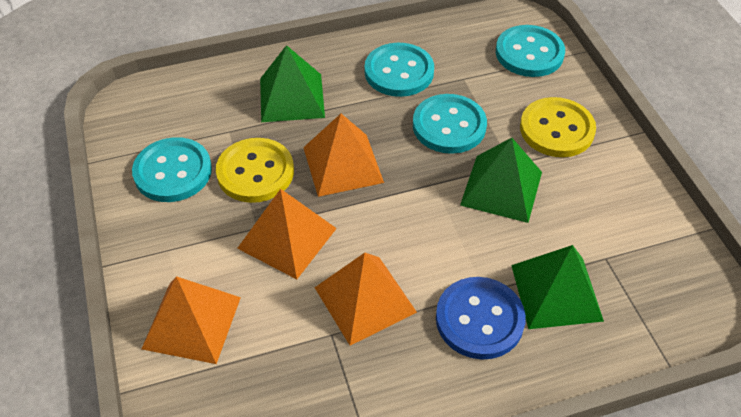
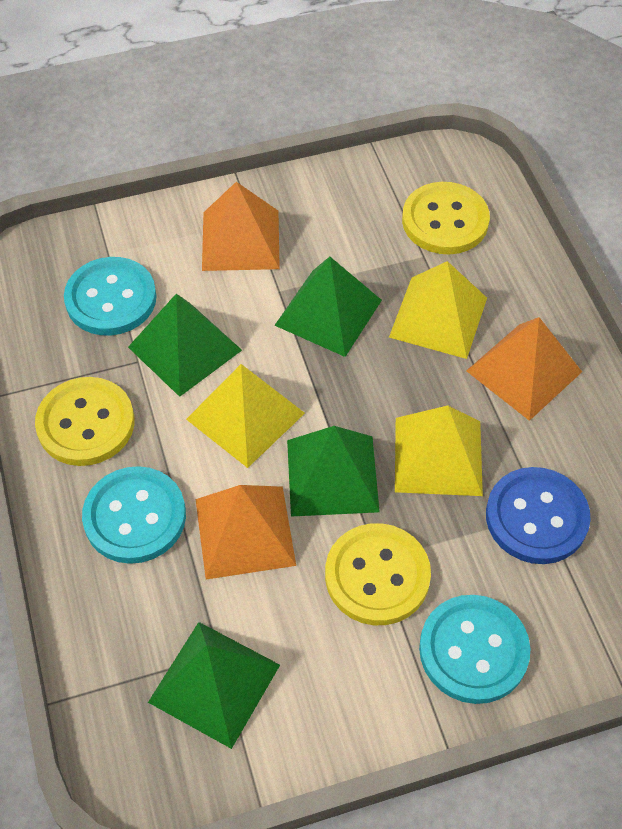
green pyramid: 3 -> 4
orange pyramid: 4 -> 3
turquoise button: 4 -> 3
yellow button: 2 -> 3
yellow pyramid: 0 -> 3

